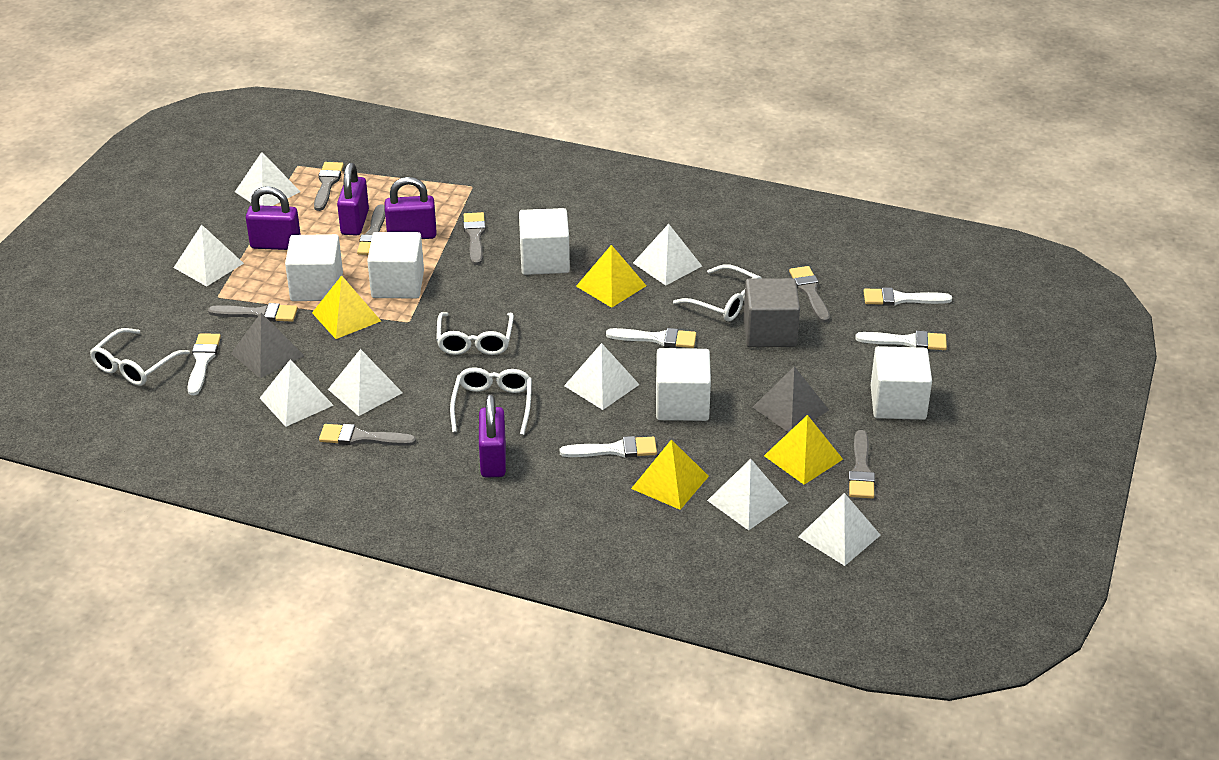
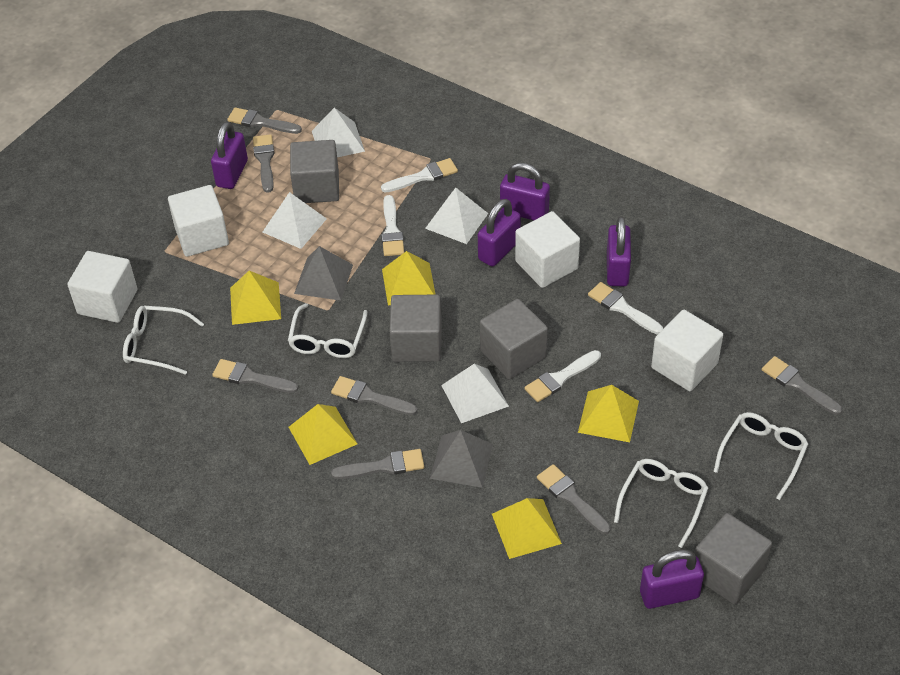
grey cube: 1 -> 4
purple padlock: 4 -> 5
white brush: 5 -> 4
white cube: 5 -> 4
white pyramid: 8 -> 4
yellow pyramid: 4 -> 5

